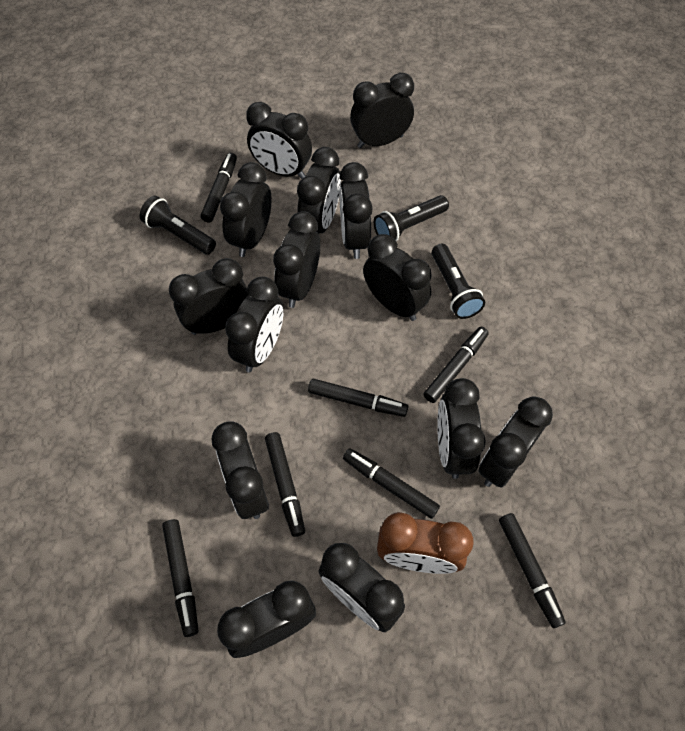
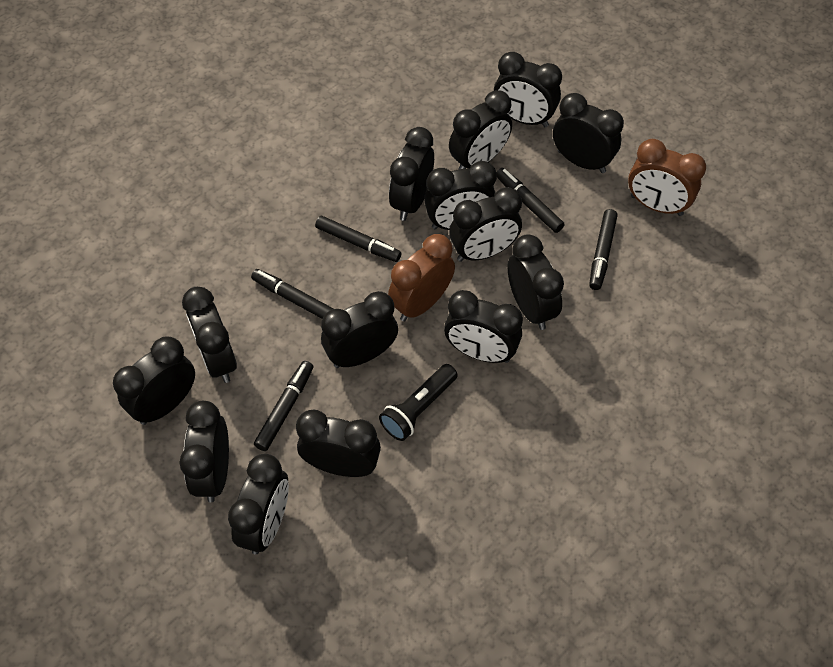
black flashlight: 3 -> 1
black marker: 7 -> 5
brown clock: 1 -> 2

